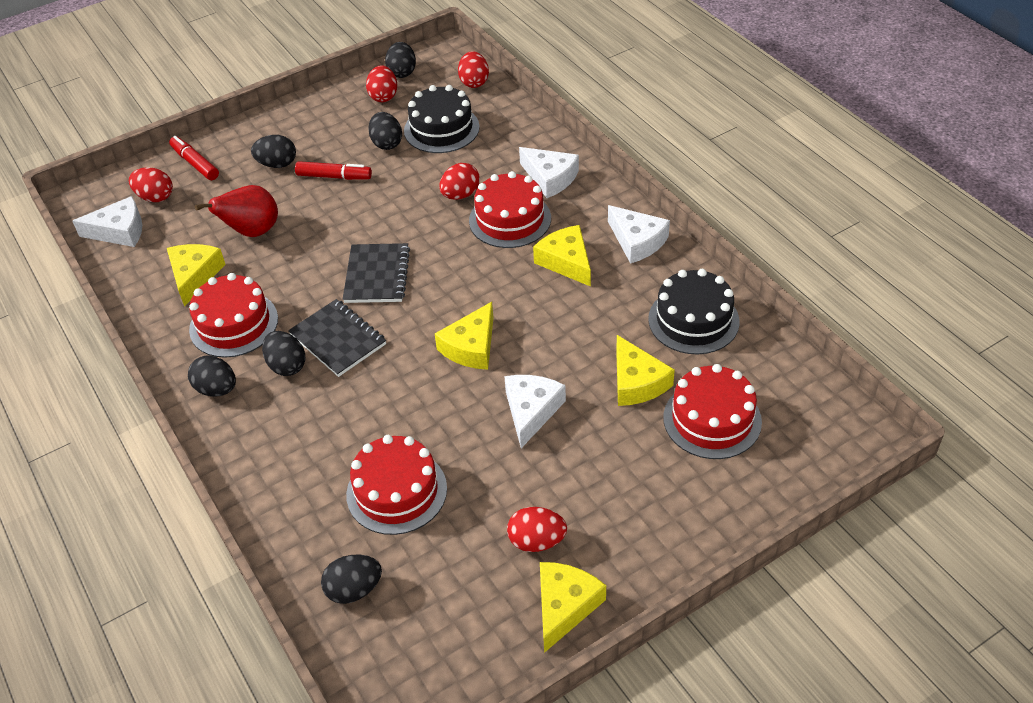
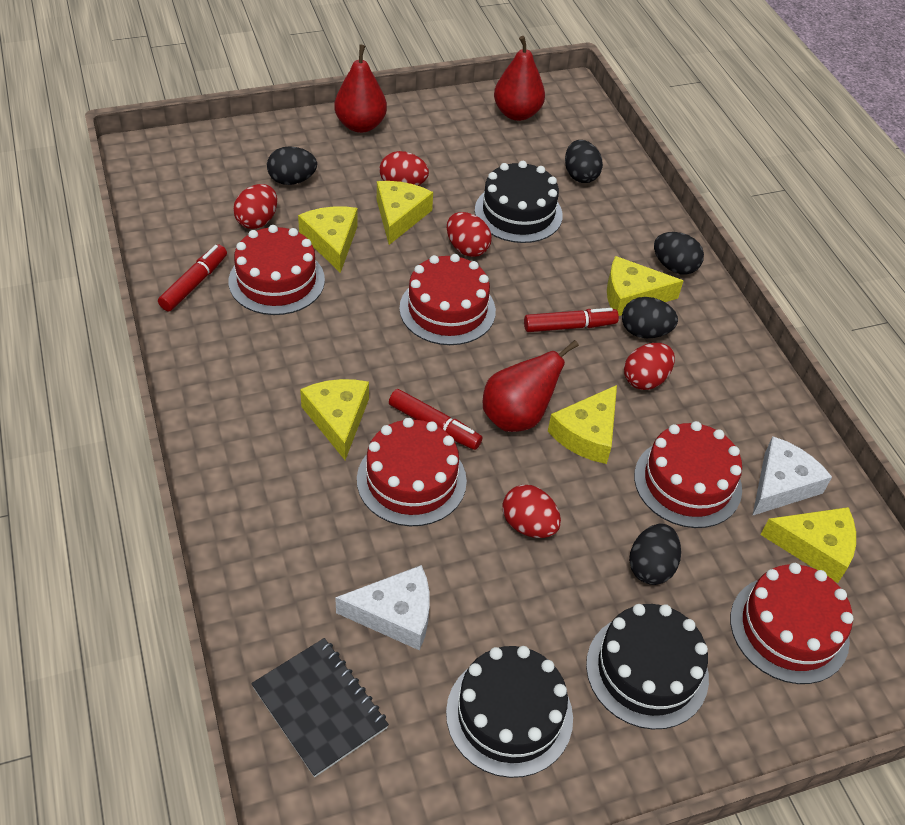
black cake: 2 -> 3
black egg: 6 -> 5
black notebook: 2 -> 1
red cake: 4 -> 5
red marker: 2 -> 3
red pear: 1 -> 3
white cheese: 4 -> 2
yellow cheese: 5 -> 6

